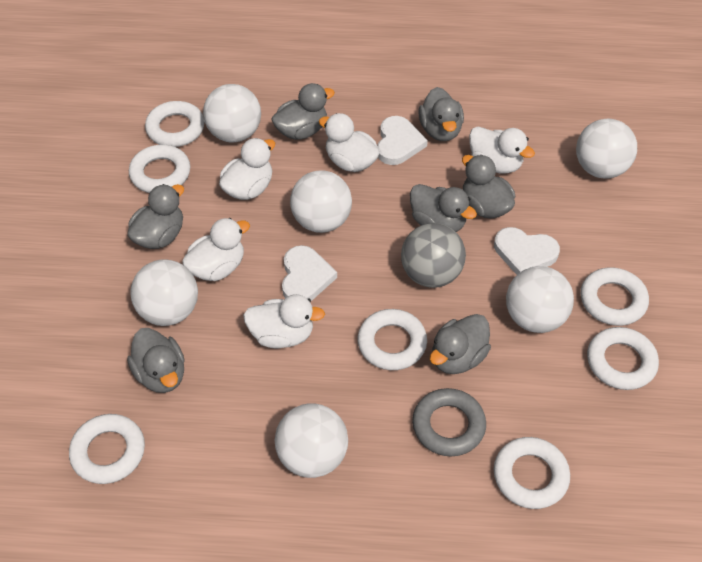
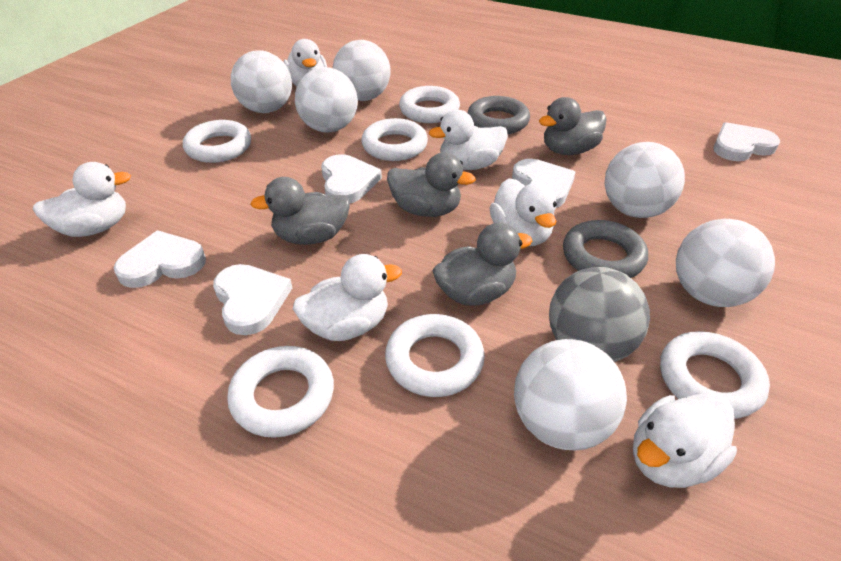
grey duck: 7 -> 4
grey ring: 1 -> 2
white duck: 5 -> 6
white heart: 3 -> 5
white ring: 7 -> 6

